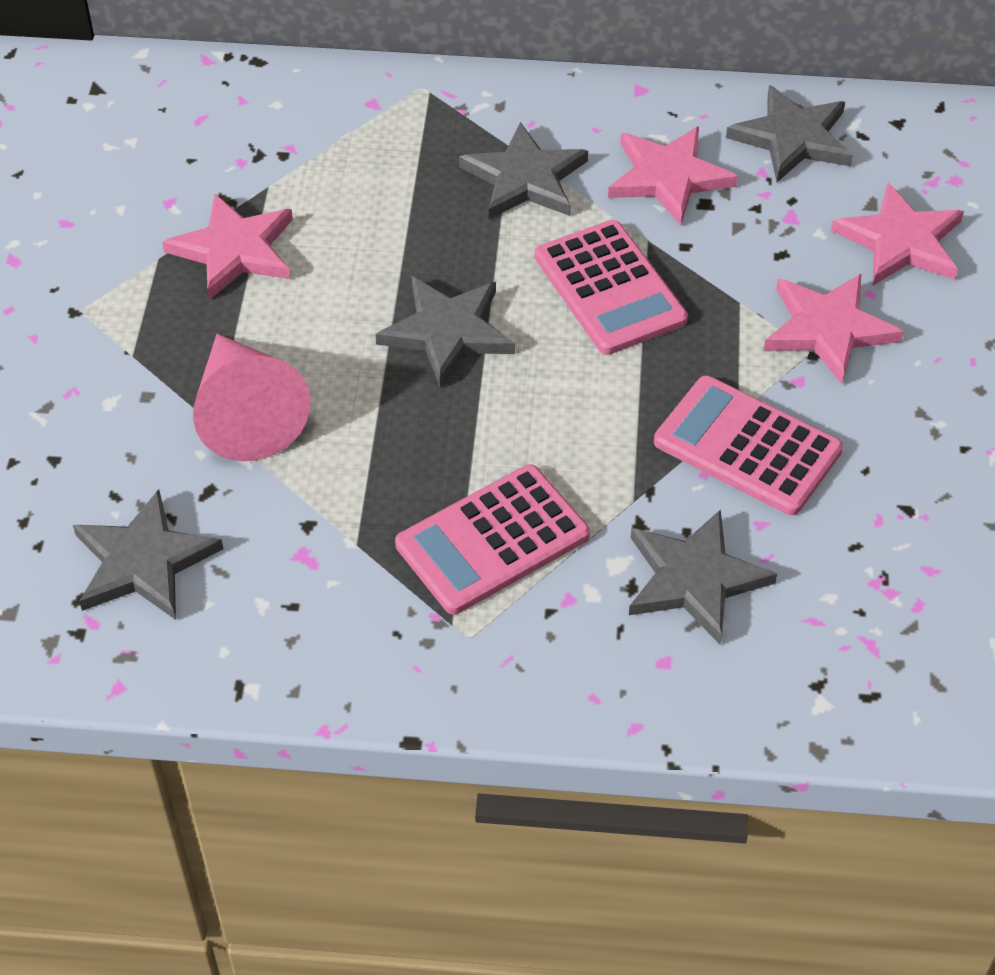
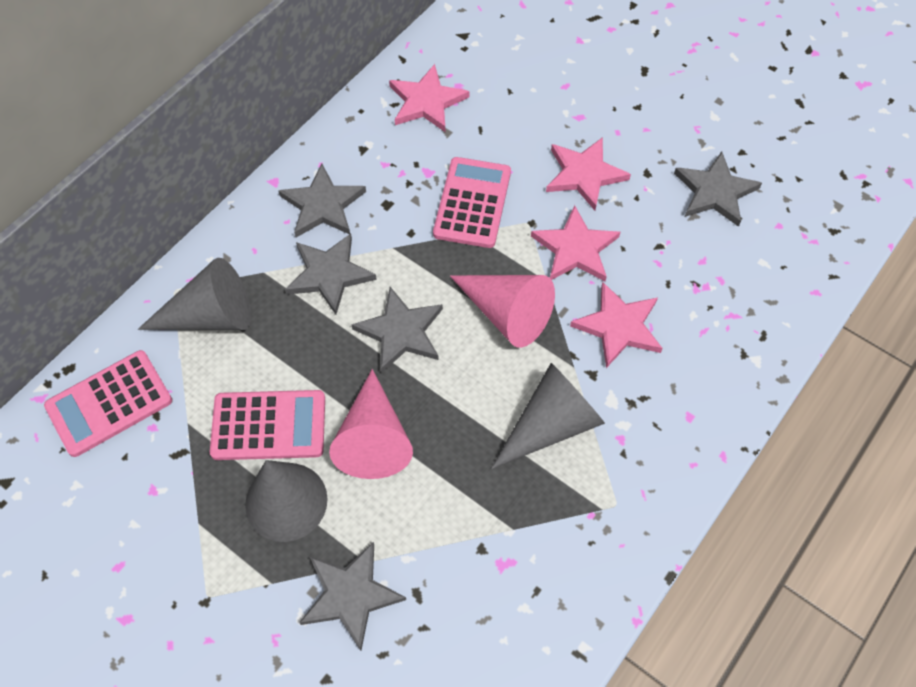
grey cone: 0 -> 3
pink cone: 1 -> 2

